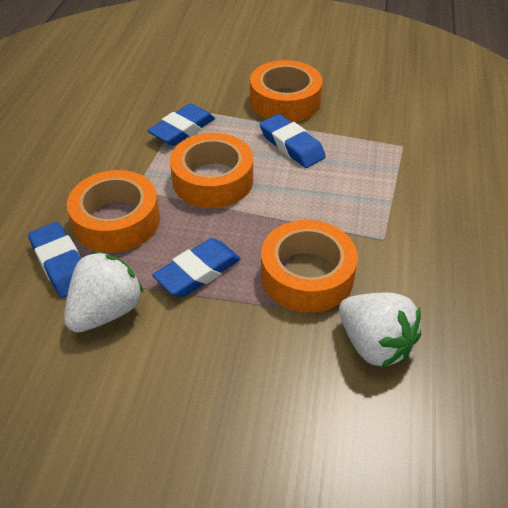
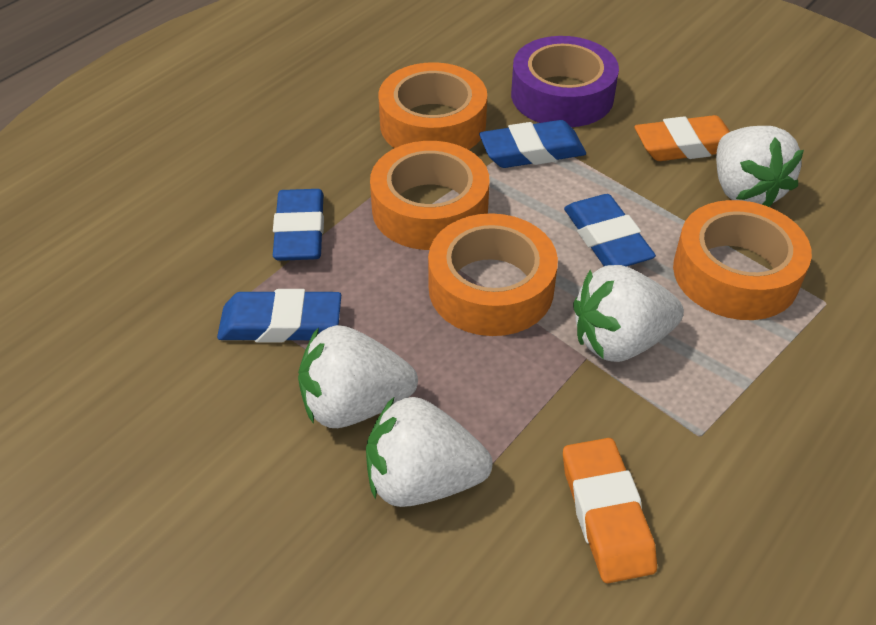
orange eraser: 0 -> 2
purple tape: 0 -> 1
white strawberry: 2 -> 4

